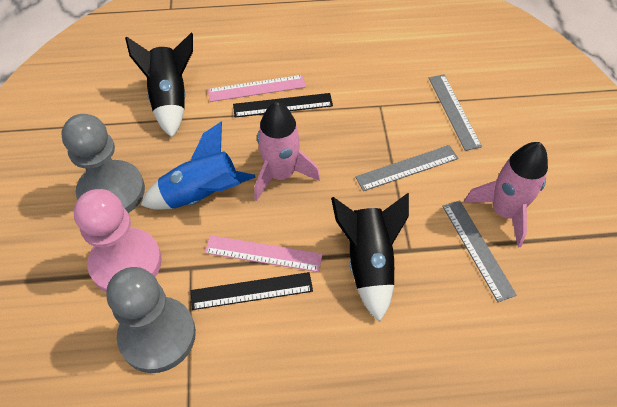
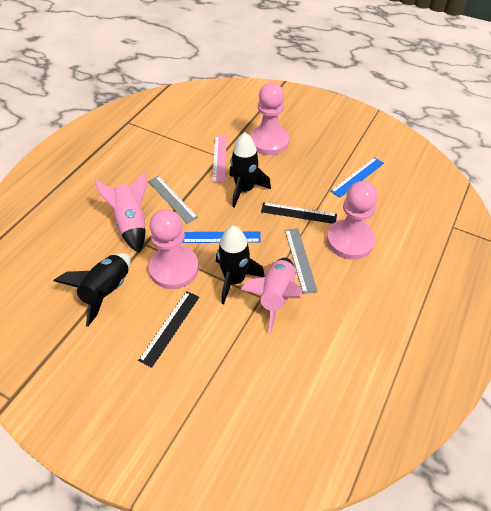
black rocket: 2 -> 3
blue rocket: 1 -> 0
blue ruler: 0 -> 2
grey pawn: 2 -> 0
grey ruler: 3 -> 2
pink pawn: 1 -> 3
pink ruler: 2 -> 1

